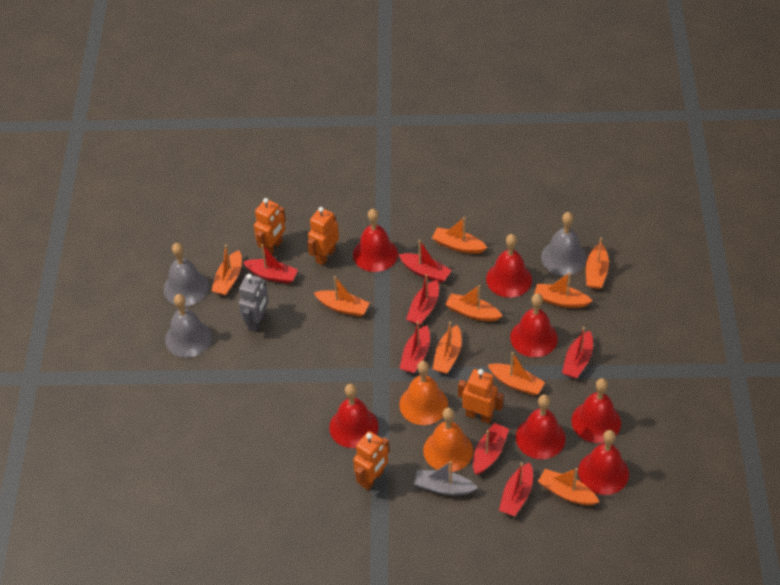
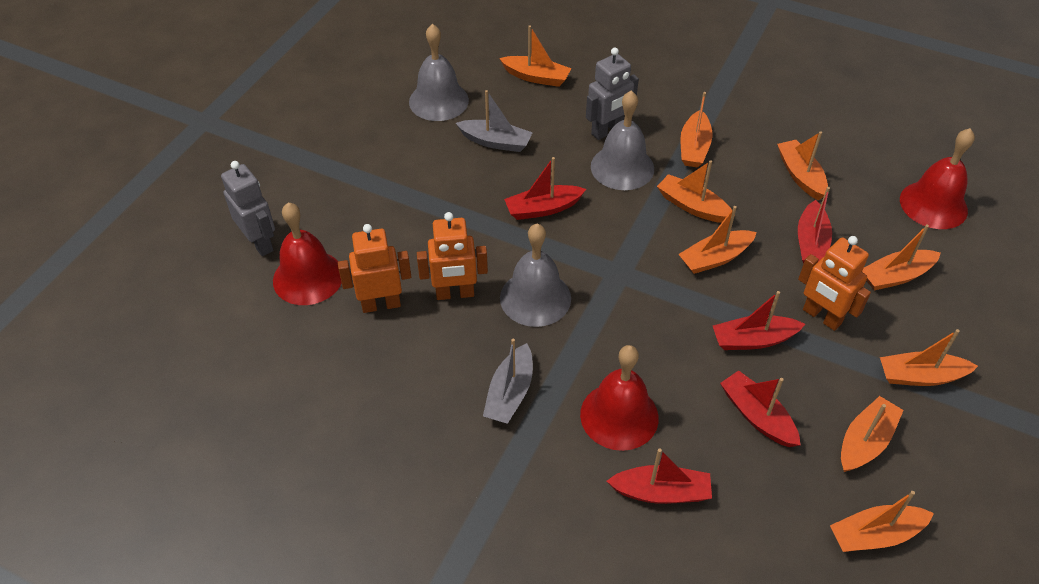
grey boat: 1 -> 2
grey robot: 1 -> 2
orange bell: 2 -> 0
orange robot: 4 -> 3
red bell: 7 -> 3
red boat: 7 -> 5

